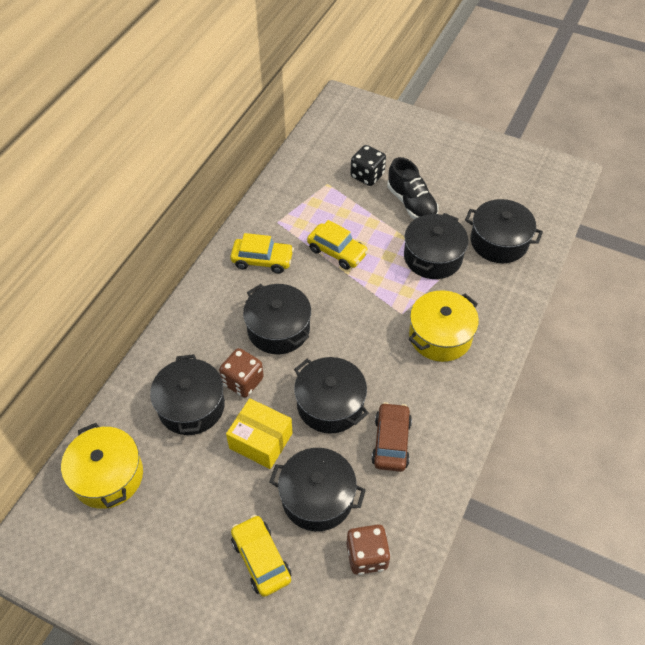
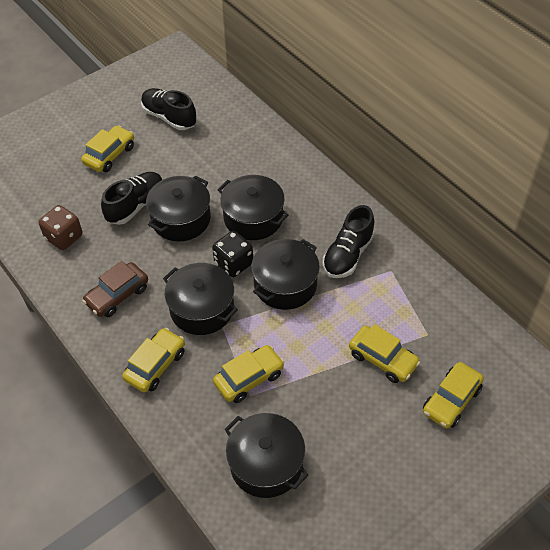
black pot: 6 -> 5
black shoe: 1 -> 3
brown dice: 2 -> 1
yellow box: 1 -> 0
yellow car: 3 -> 5
yellow pot: 2 -> 0

